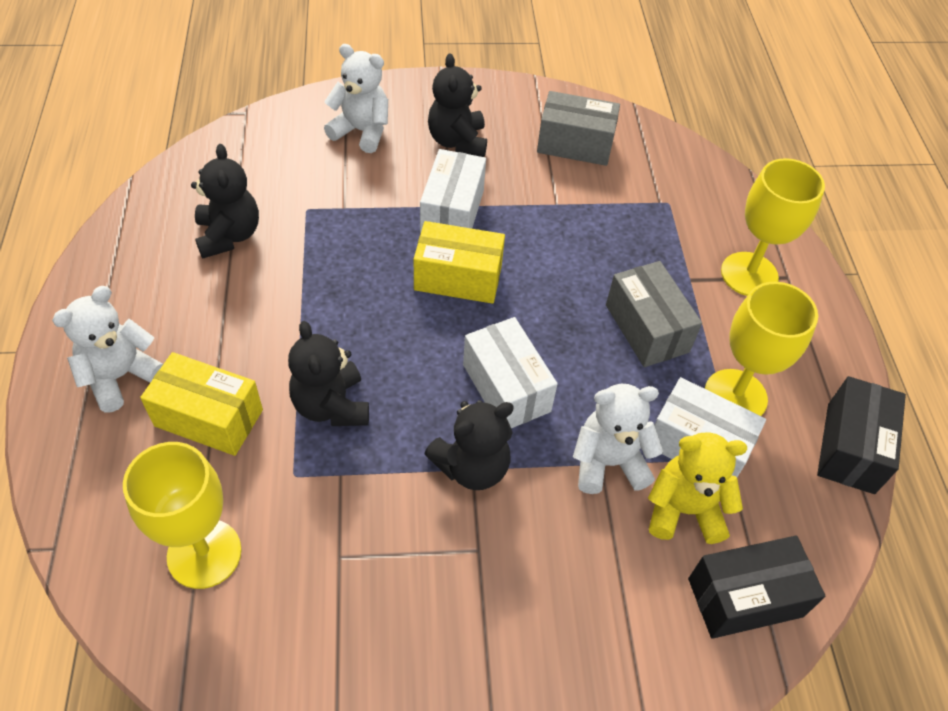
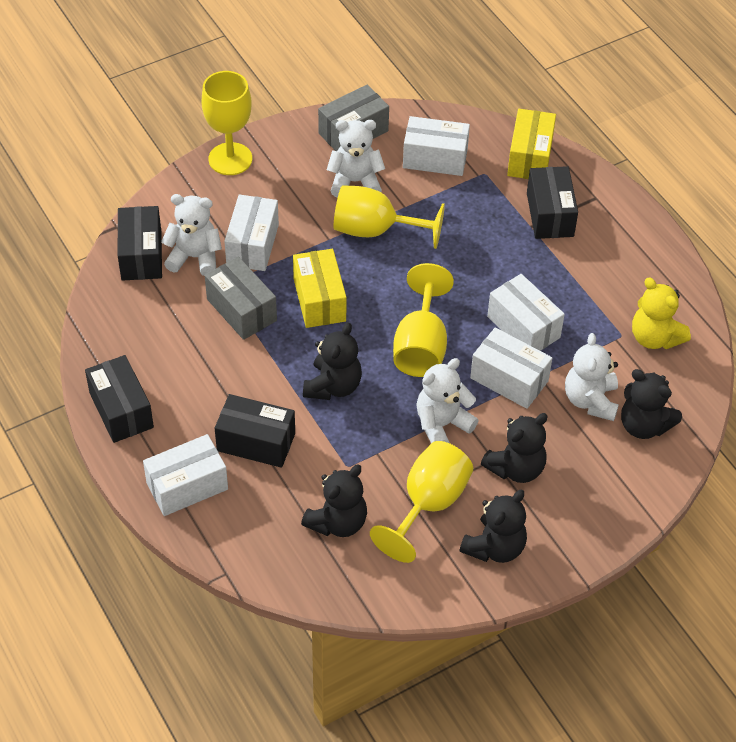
black box: 2 -> 4
black teddy bear: 4 -> 5
white box: 3 -> 5
white teddy bear: 3 -> 4
yellow goblet: 3 -> 4

